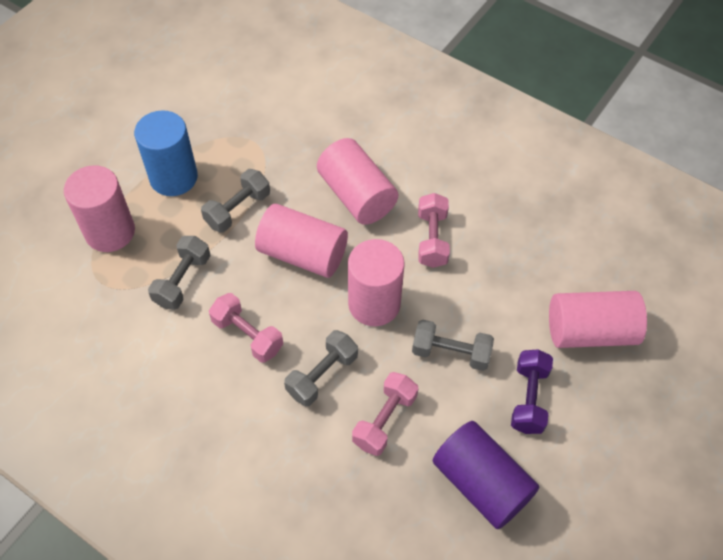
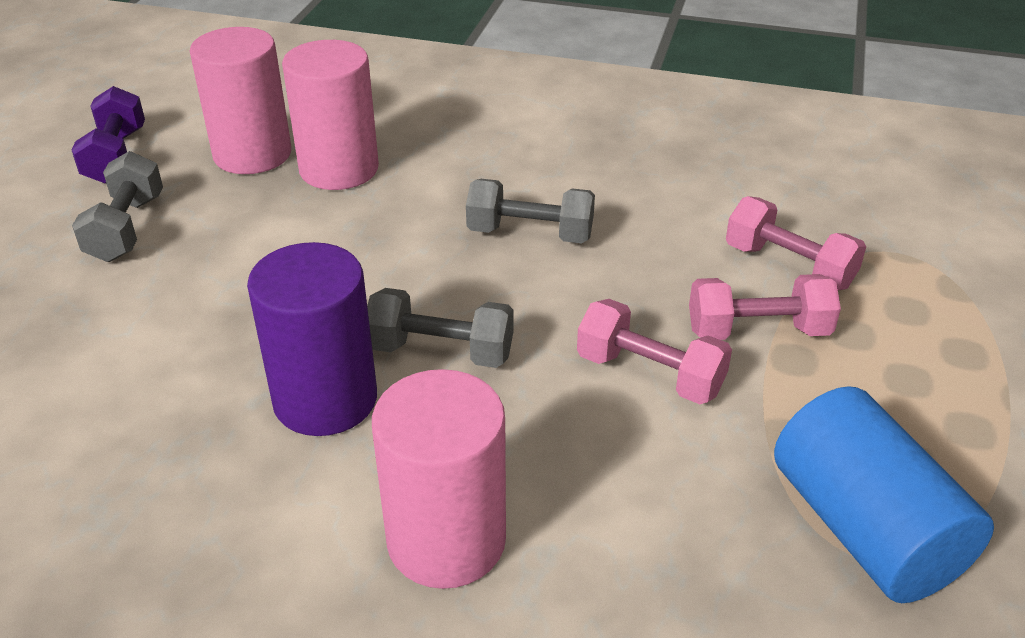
grey dumbbell: 4 -> 3
pink cylinder: 5 -> 3

